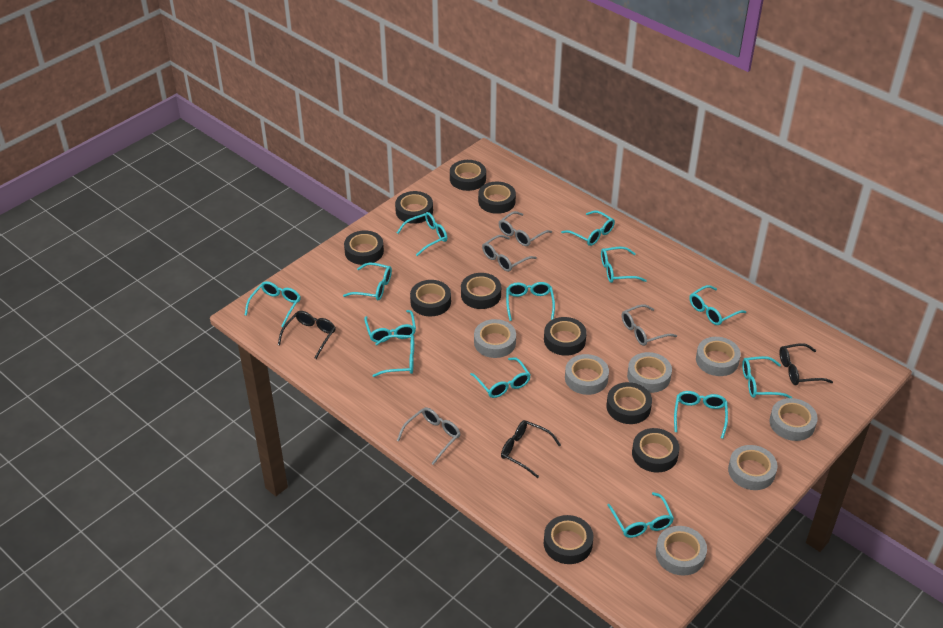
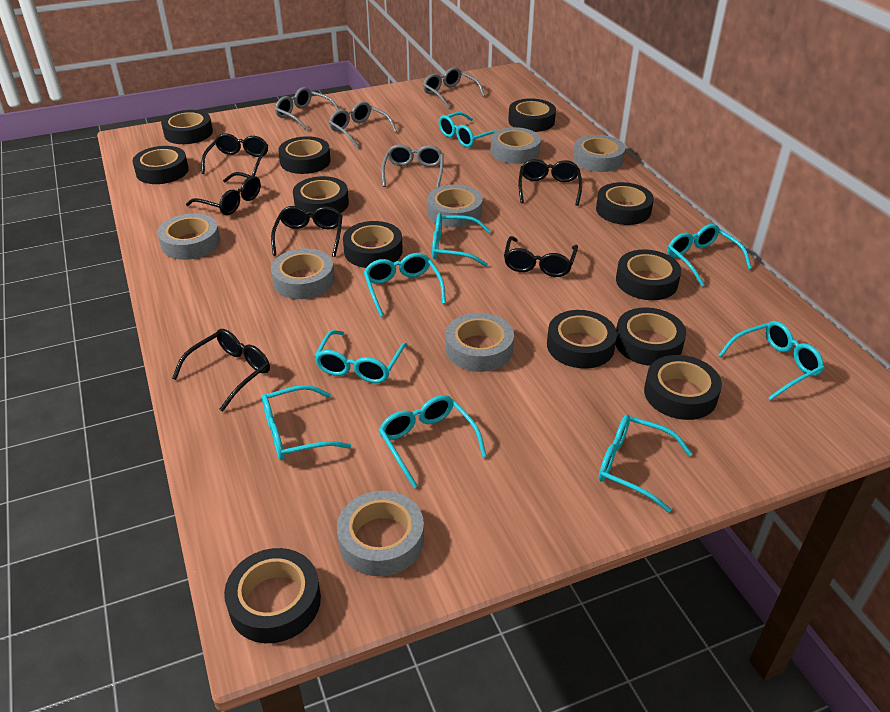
black glasses: 3 -> 6
black tape: 10 -> 12
turquoise glasses: 13 -> 9

